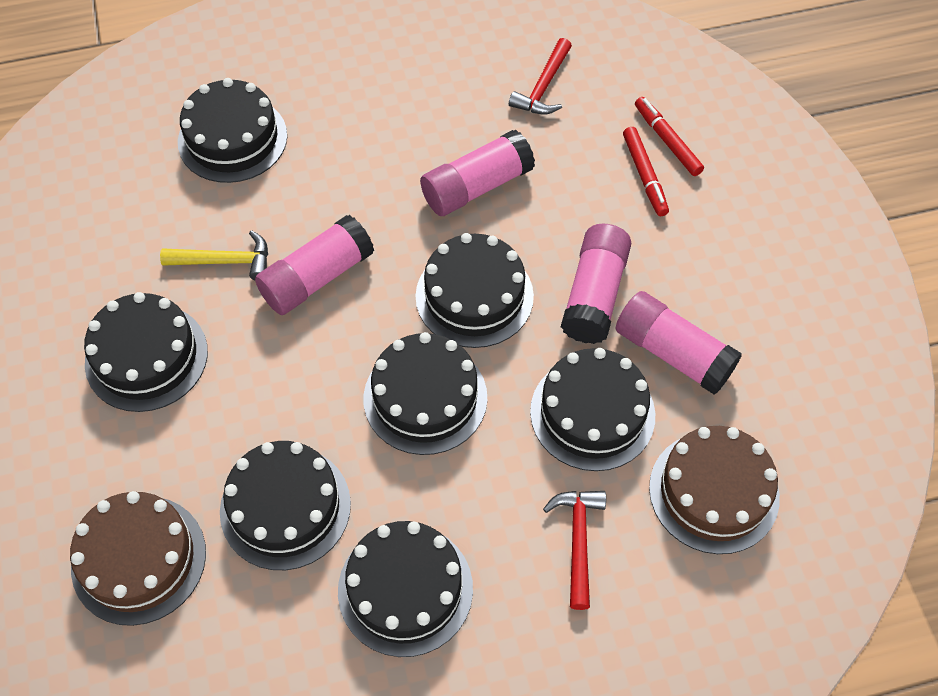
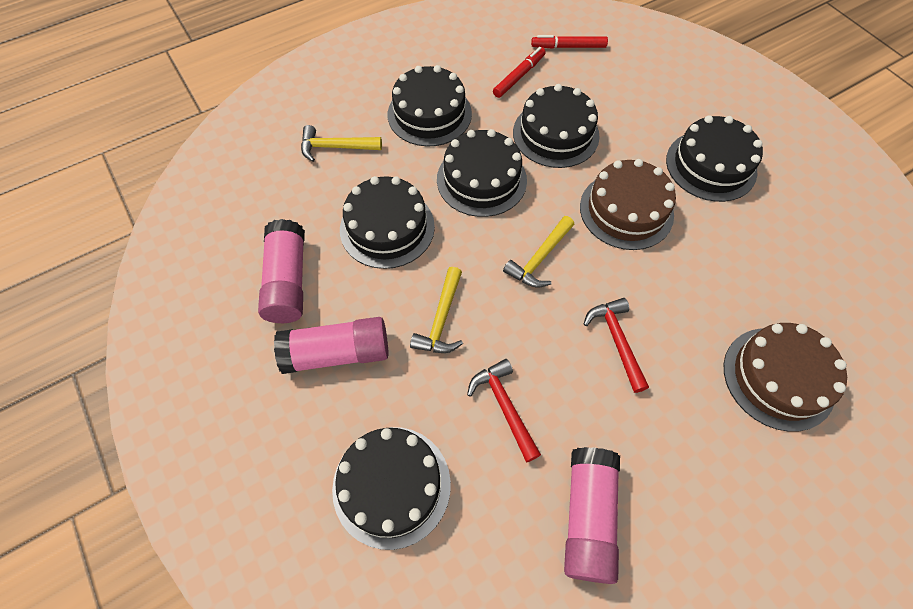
black cake: 7 -> 6
pink glue stick: 4 -> 3
yellow hammer: 1 -> 3

